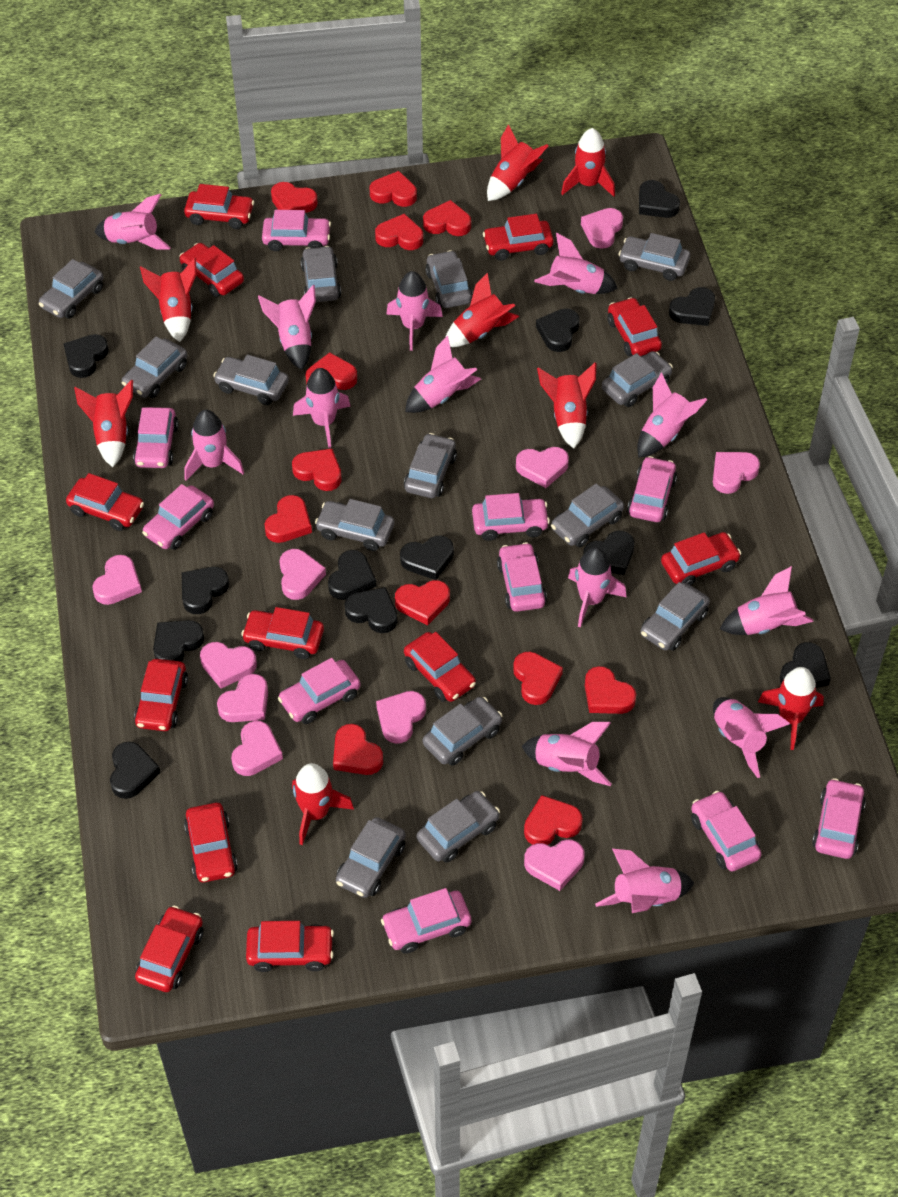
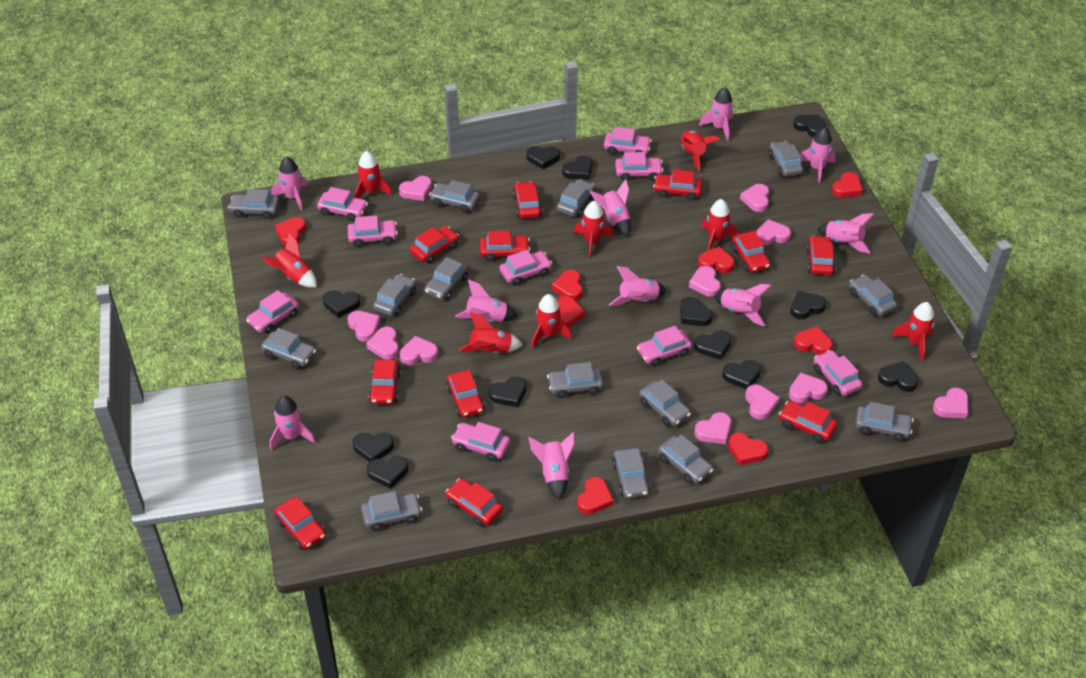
pink car: 10 -> 9
pink heart: 10 -> 11
pink rocket: 13 -> 10
red car: 12 -> 11
red heart: 12 -> 8

